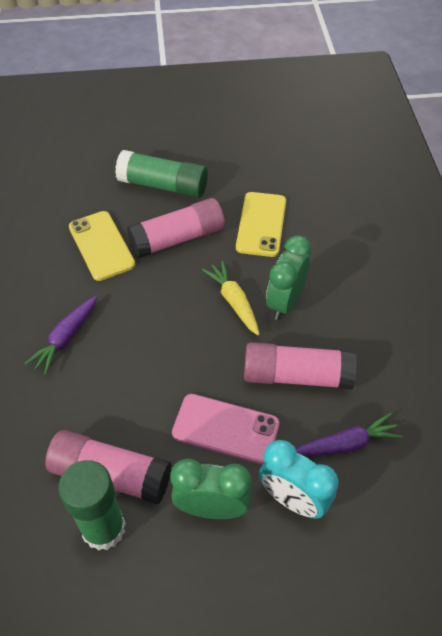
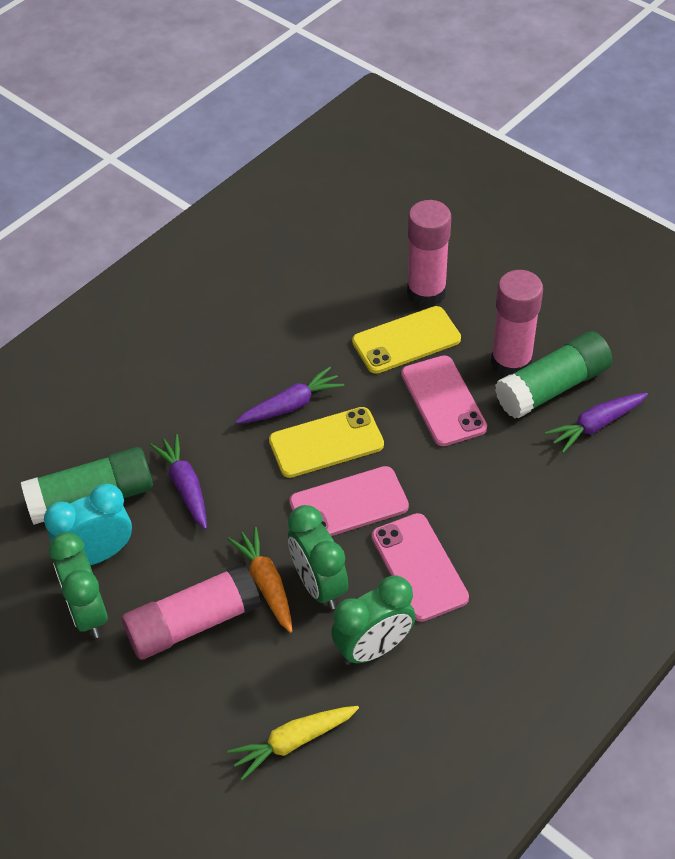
green clock: 2 -> 3
orange carrot: 0 -> 1
pink phone: 1 -> 3
purple carrot: 2 -> 3

